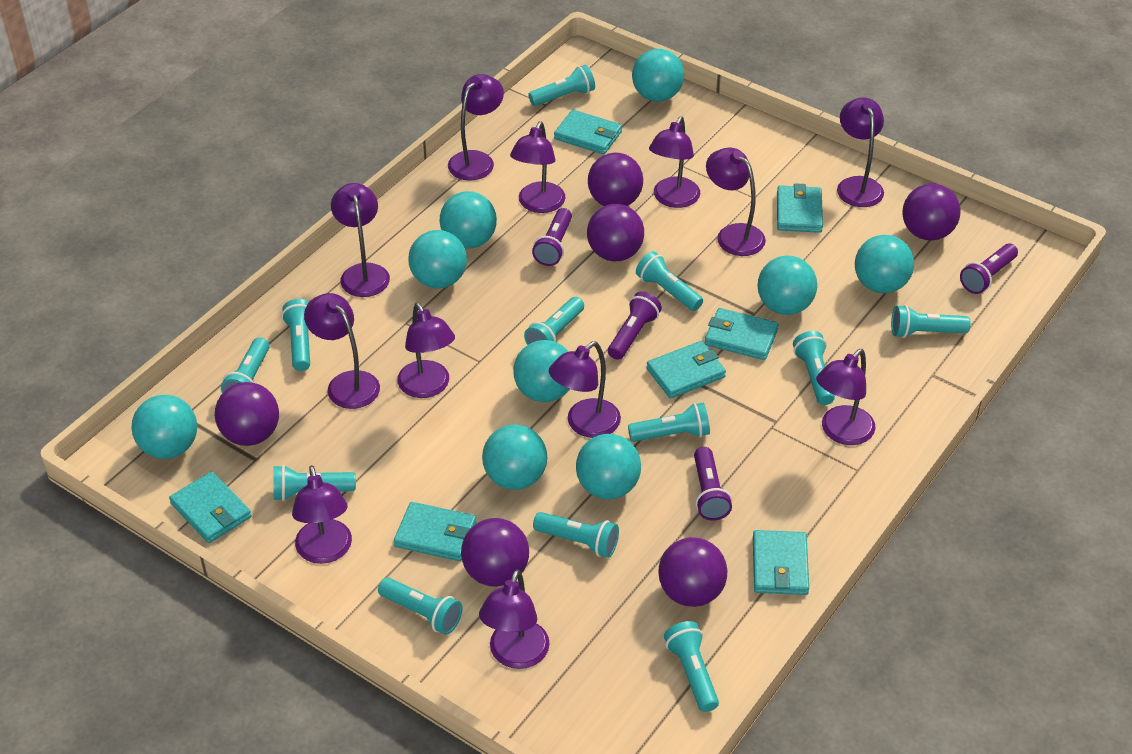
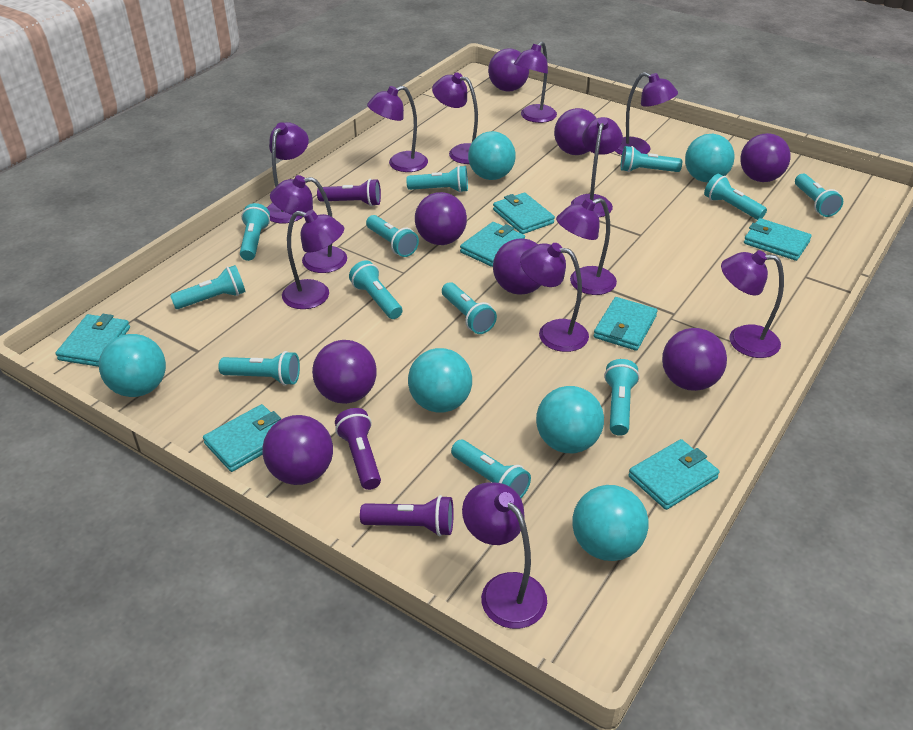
purple ball: 6 -> 8
purple flashlight: 4 -> 3
turquoise ball: 9 -> 6

